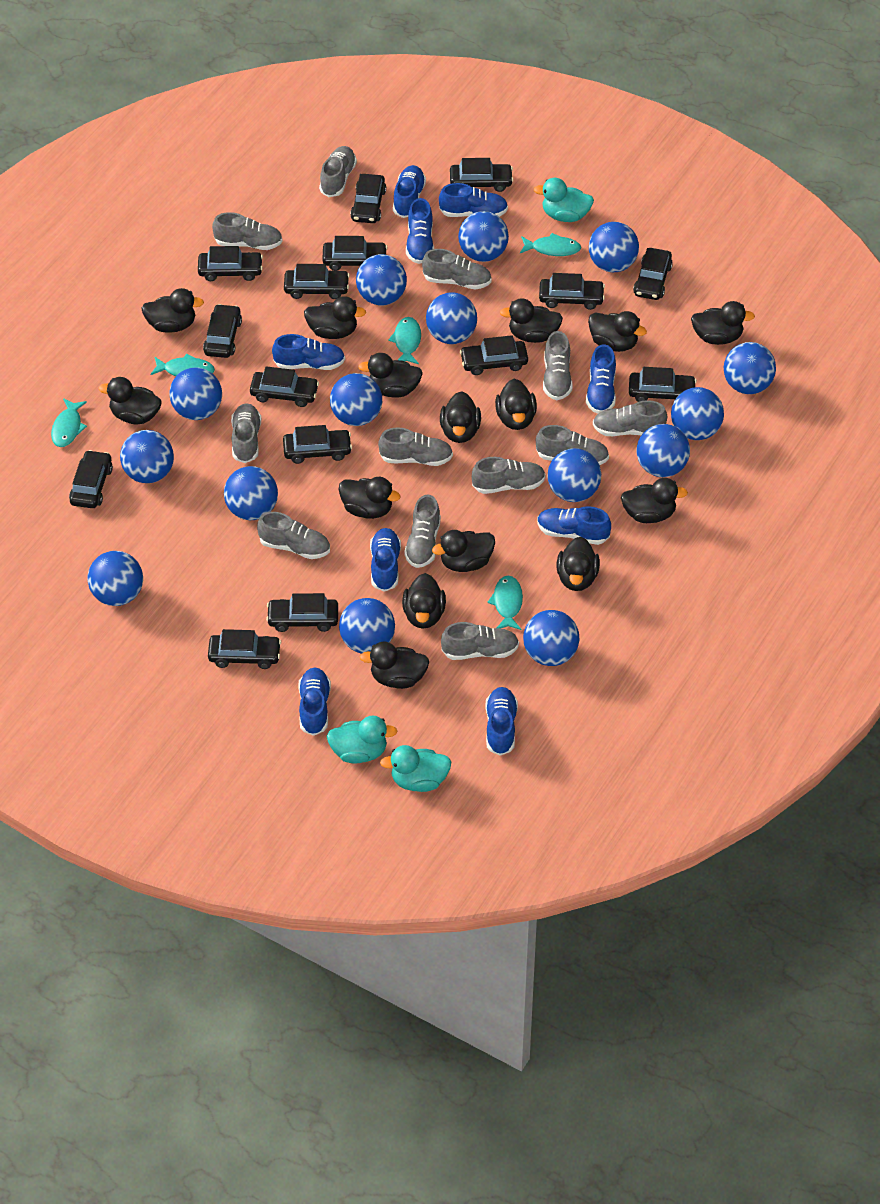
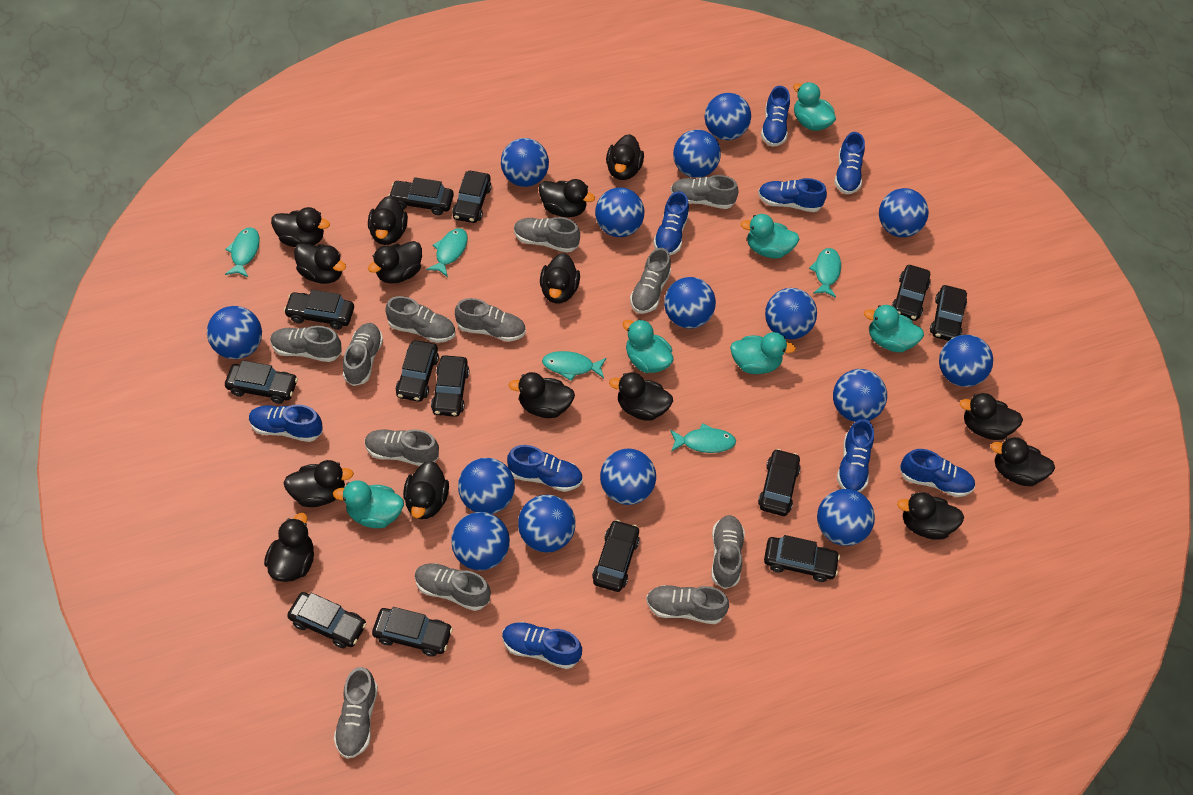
black car: 15 -> 13
turquoise duck: 3 -> 6

